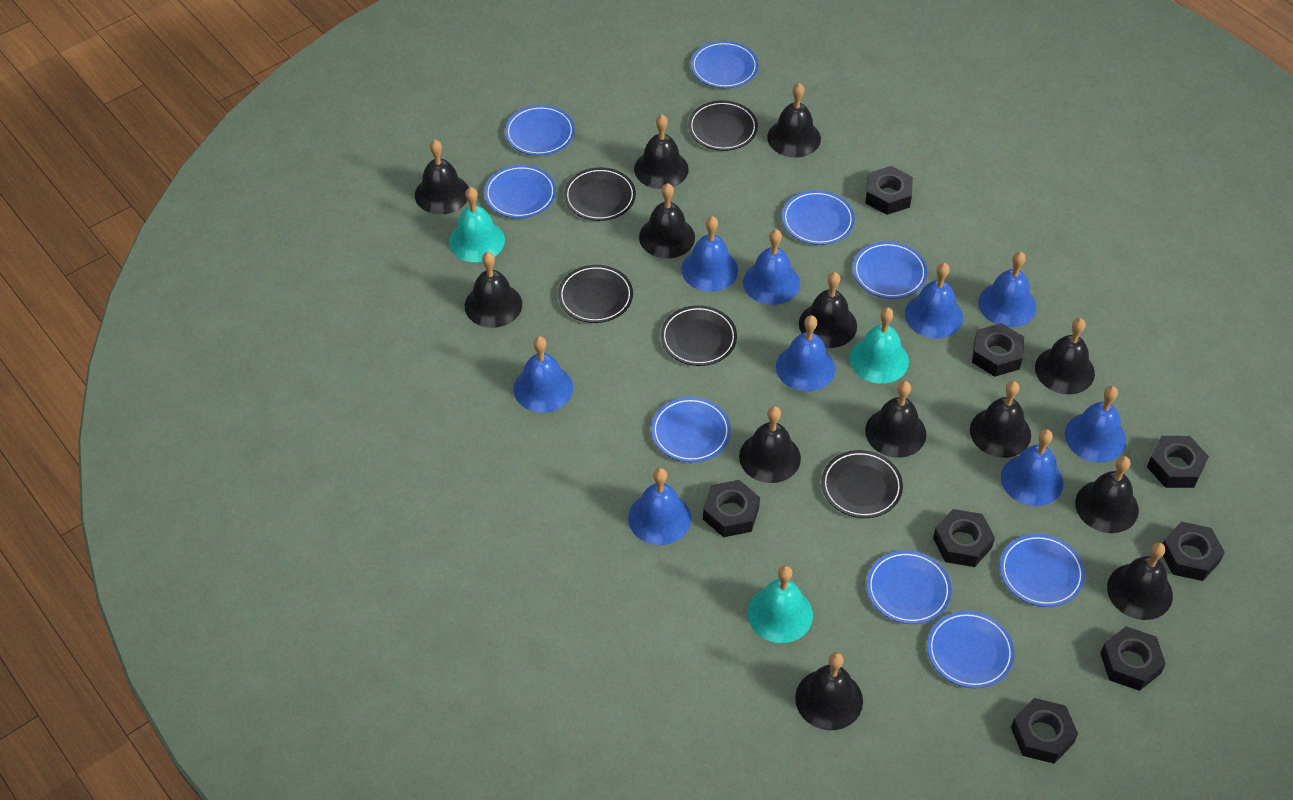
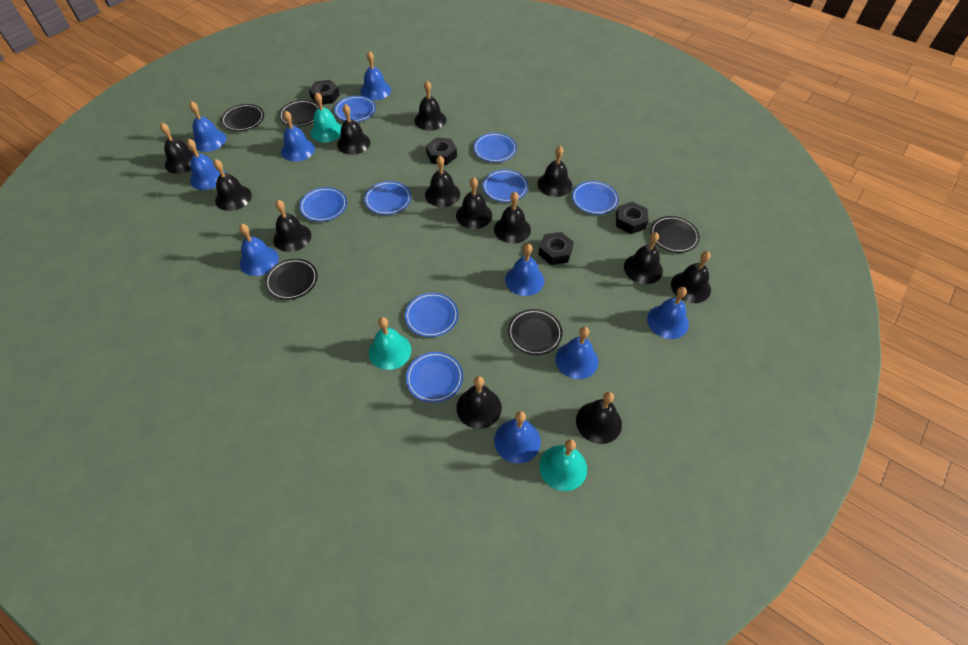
black nut: 8 -> 4
blue plate: 9 -> 8

